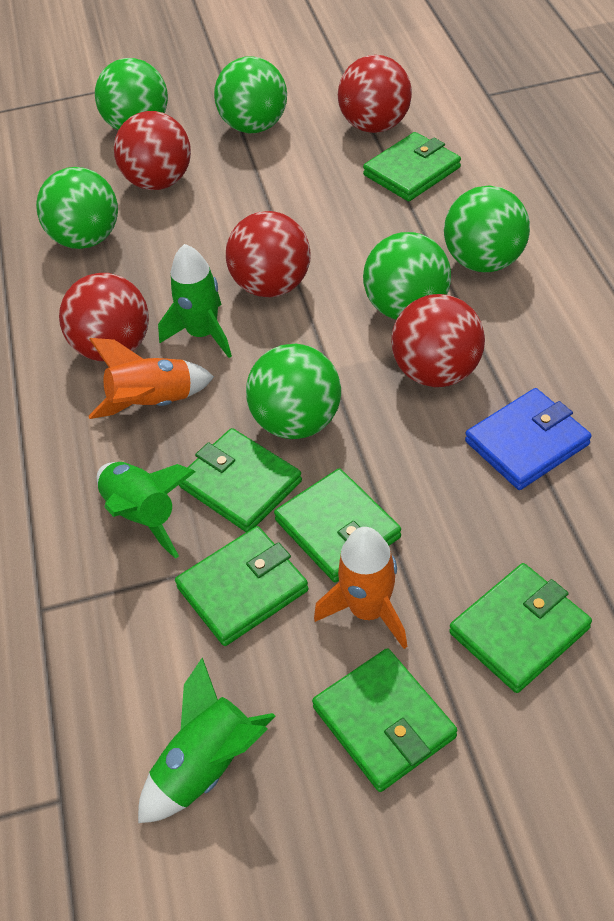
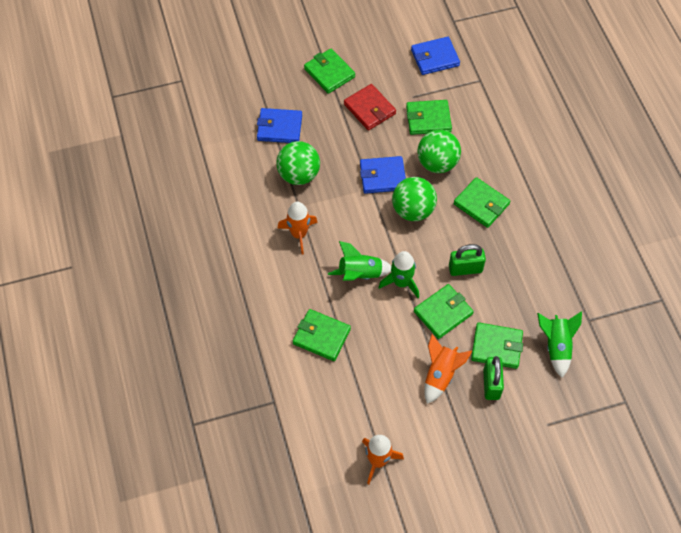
blue wallet: 1 -> 3
green ball: 6 -> 3
green padlock: 0 -> 2
orange rocket: 2 -> 3
red ball: 5 -> 0
red wallet: 0 -> 1

